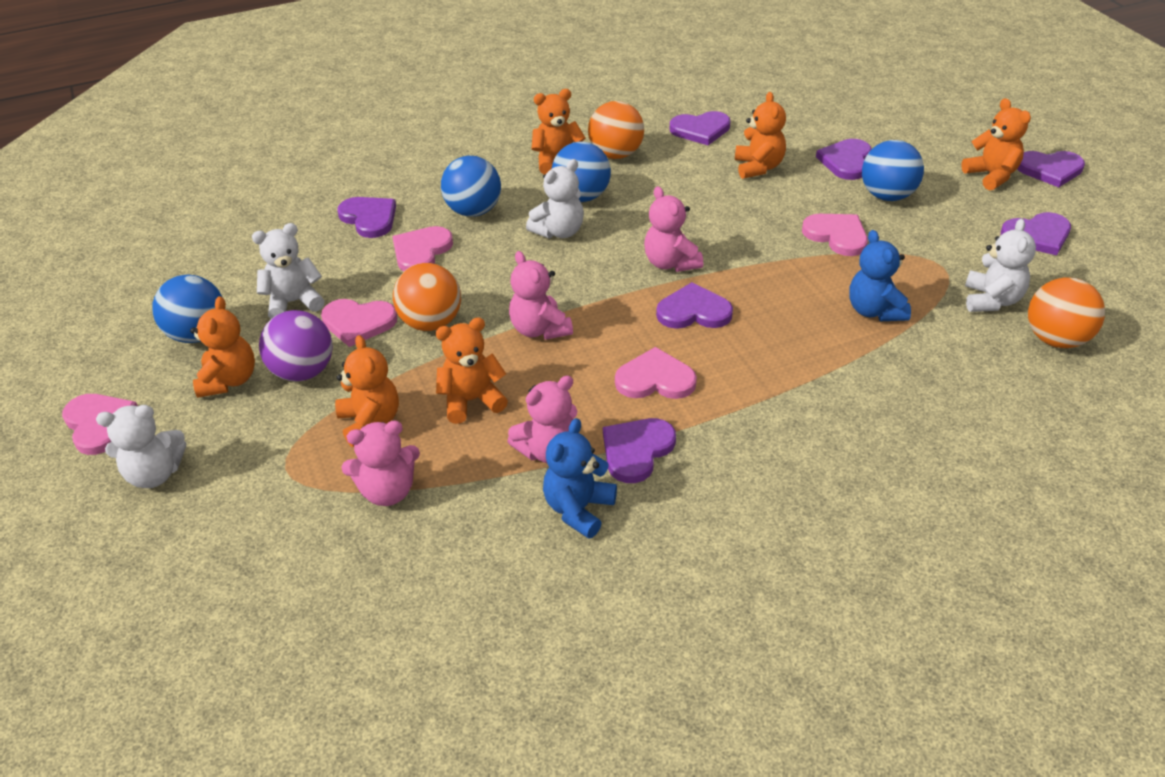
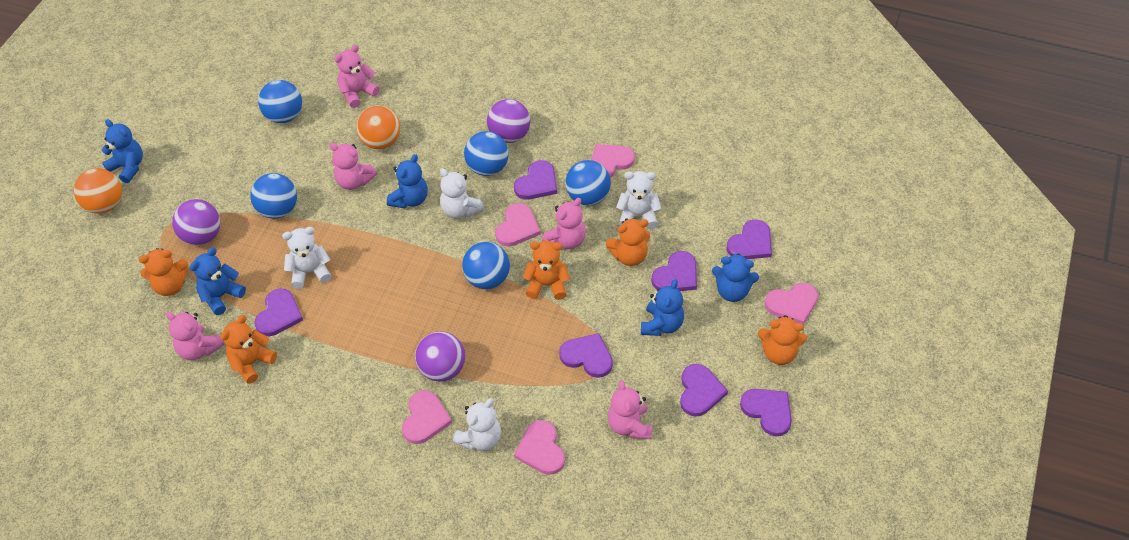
blue ball: 4 -> 5
blue teddy bear: 2 -> 5
orange ball: 3 -> 2
orange teddy bear: 6 -> 5
pink teddy bear: 4 -> 5
purple ball: 1 -> 3

